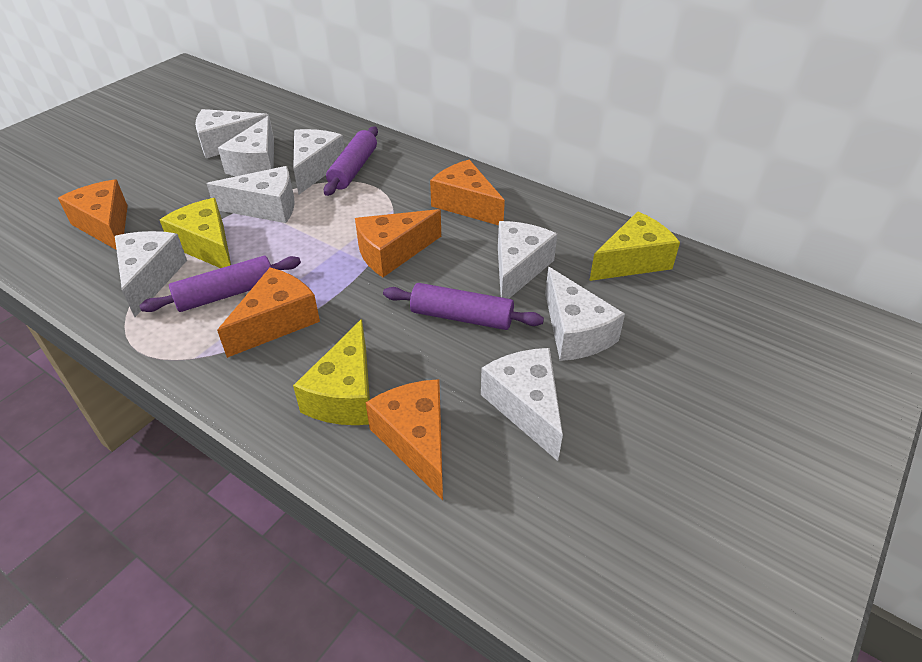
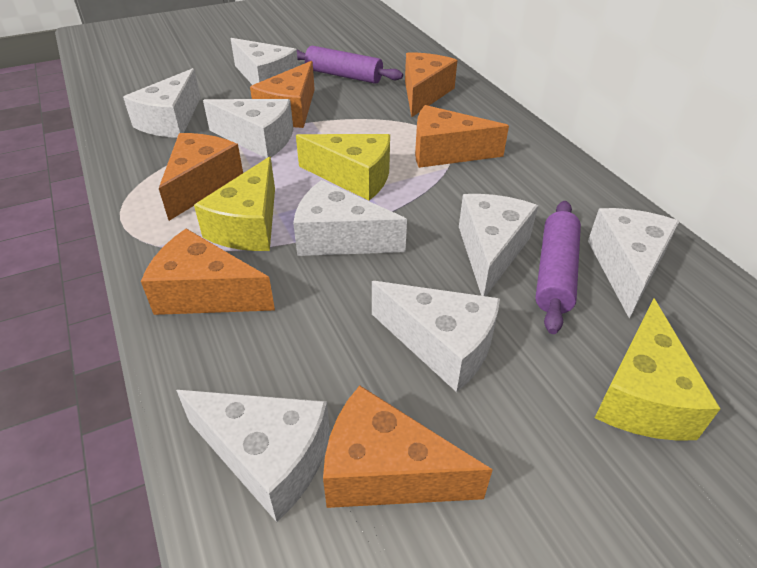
orange cheese: 5 -> 6
purple rolling pin: 3 -> 2

